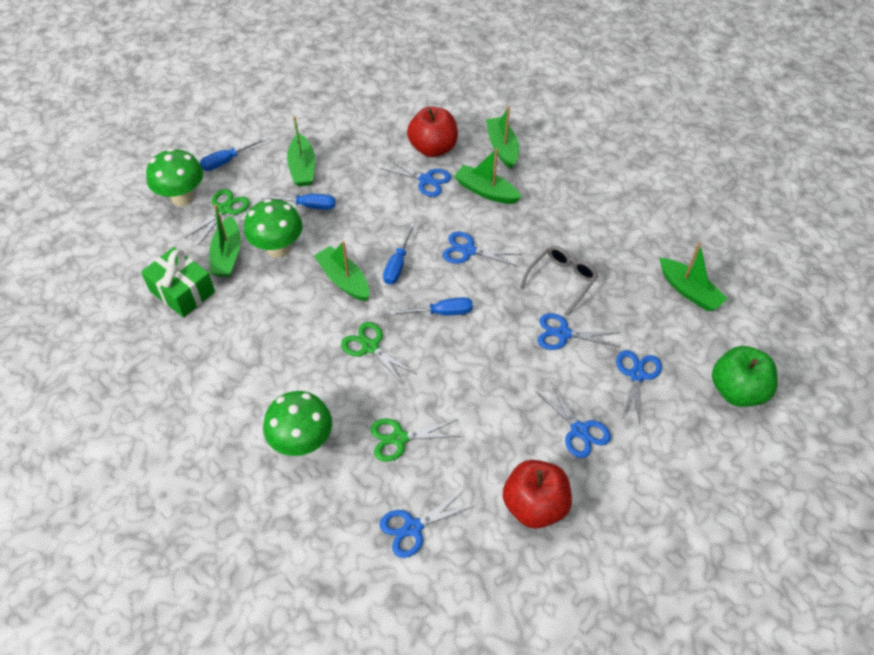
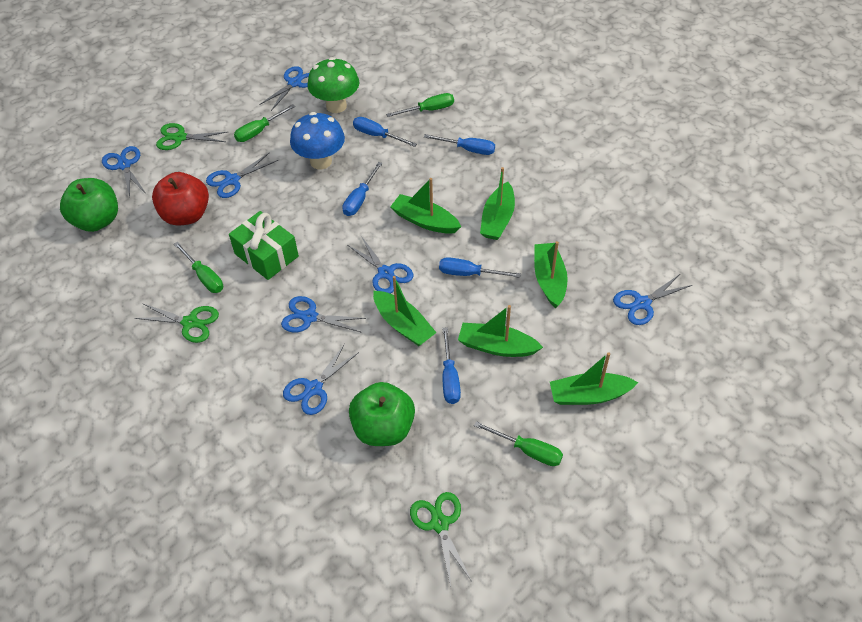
blue mushroom: 0 -> 1
blue scissors: 6 -> 7
blue screwdriver: 4 -> 5
green apple: 1 -> 2
green mushroom: 3 -> 1
green screwdriver: 0 -> 4
grey glasses: 1 -> 0
red apple: 2 -> 1

